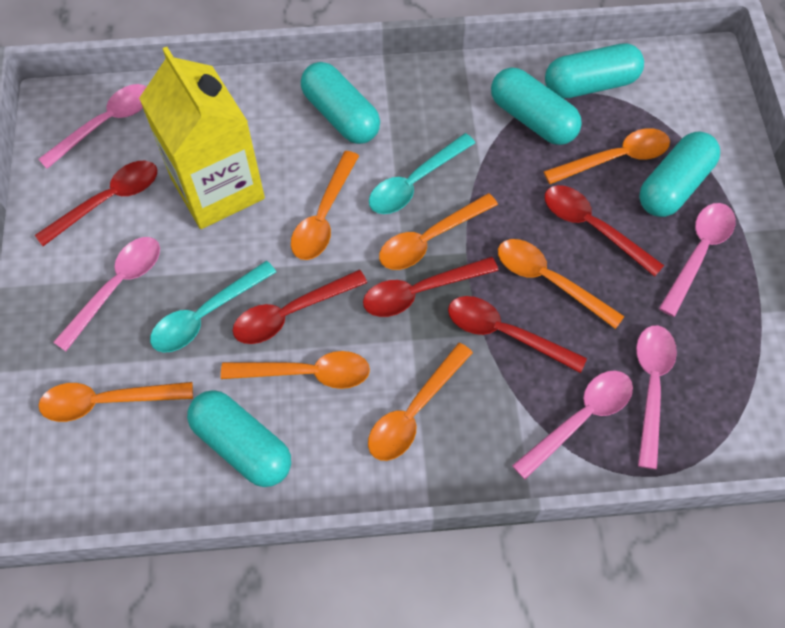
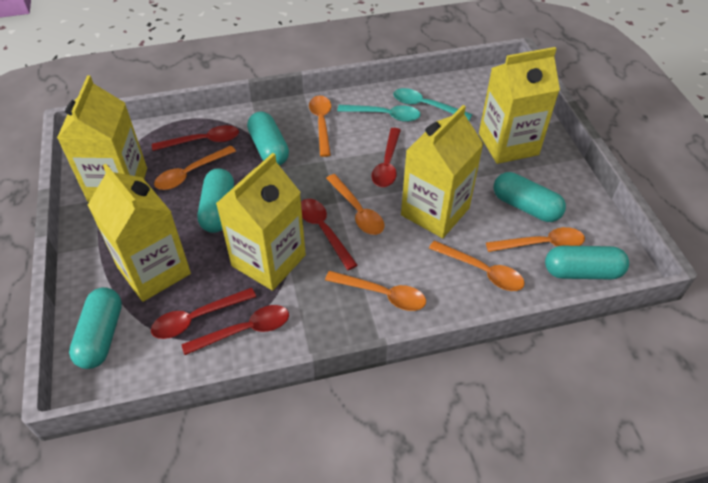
orange spoon: 7 -> 6
pink spoon: 5 -> 0
yellow carton: 1 -> 5

